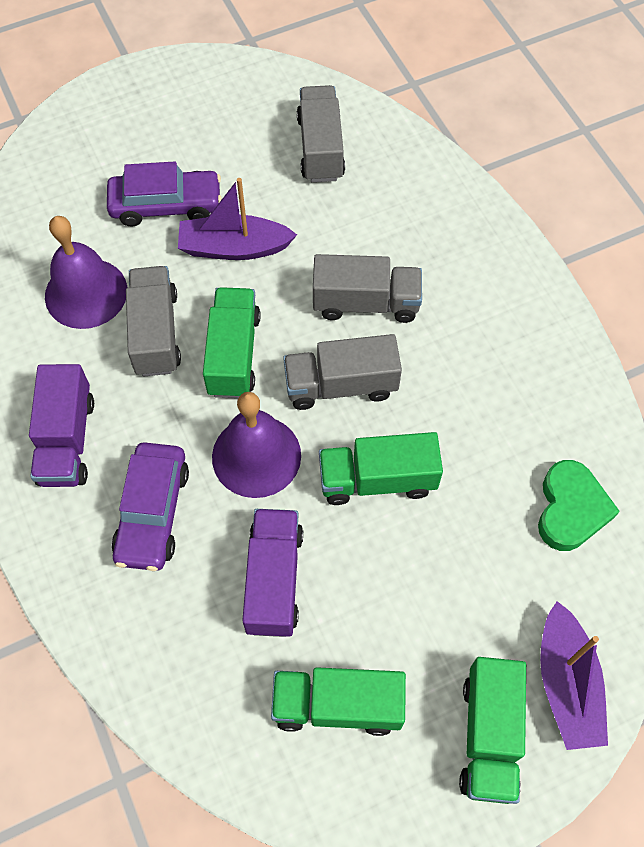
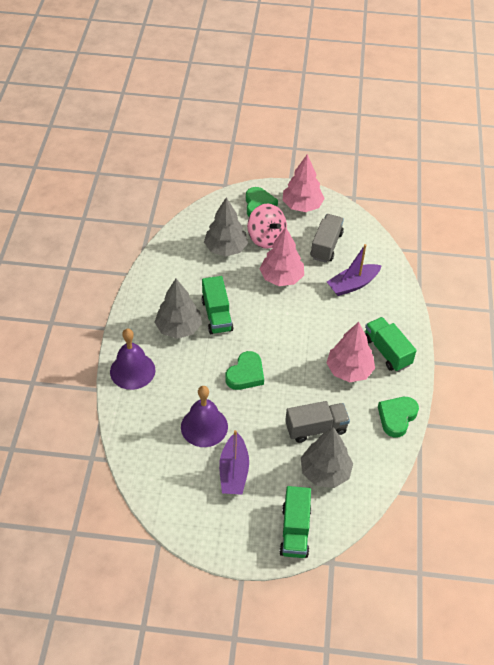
green heart: 1 -> 3
green truck: 4 -> 3
grey tree: 0 -> 3
grey truck: 4 -> 2
pink spinning top: 0 -> 1
pink tree: 0 -> 3
purple car: 2 -> 0
purple truck: 2 -> 0

